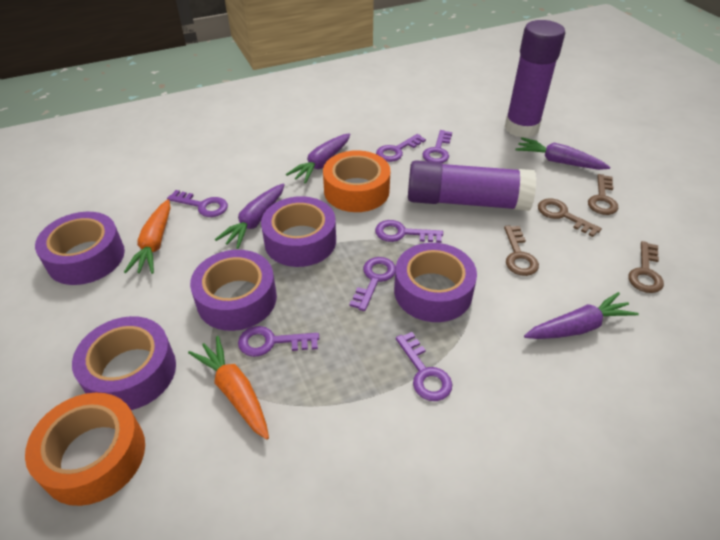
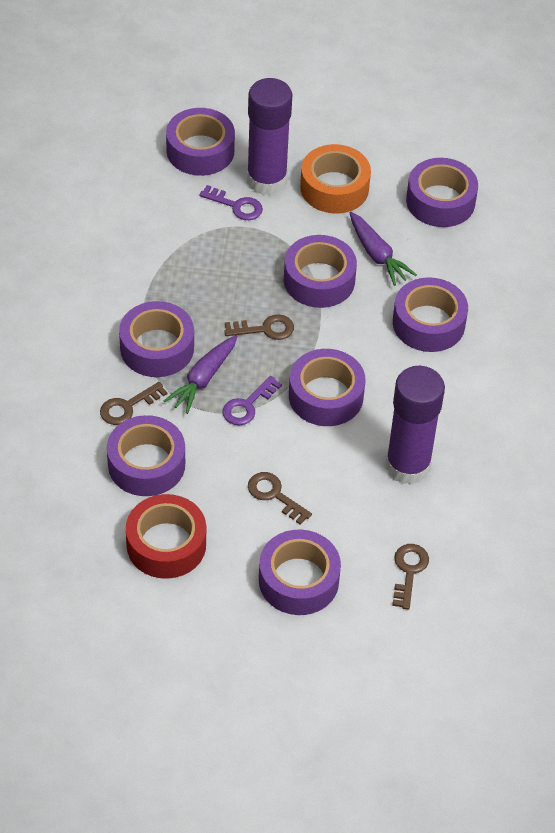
orange carrot: 2 -> 0
orange tape: 2 -> 1
purple carrot: 4 -> 2
purple key: 7 -> 2
purple tape: 5 -> 8
red tape: 0 -> 1

